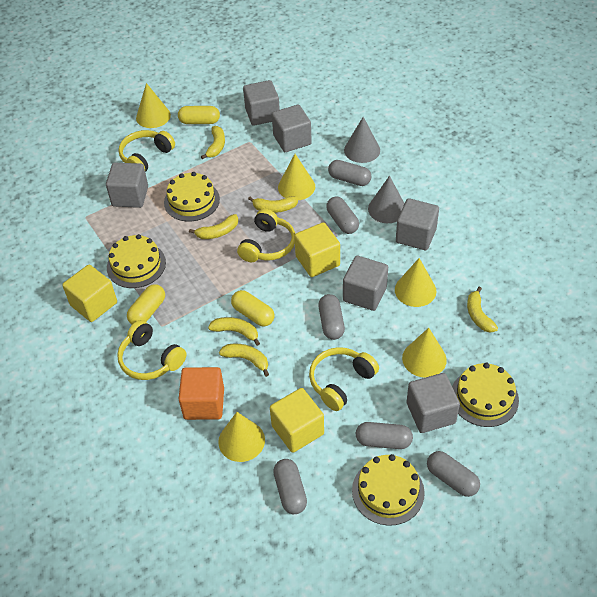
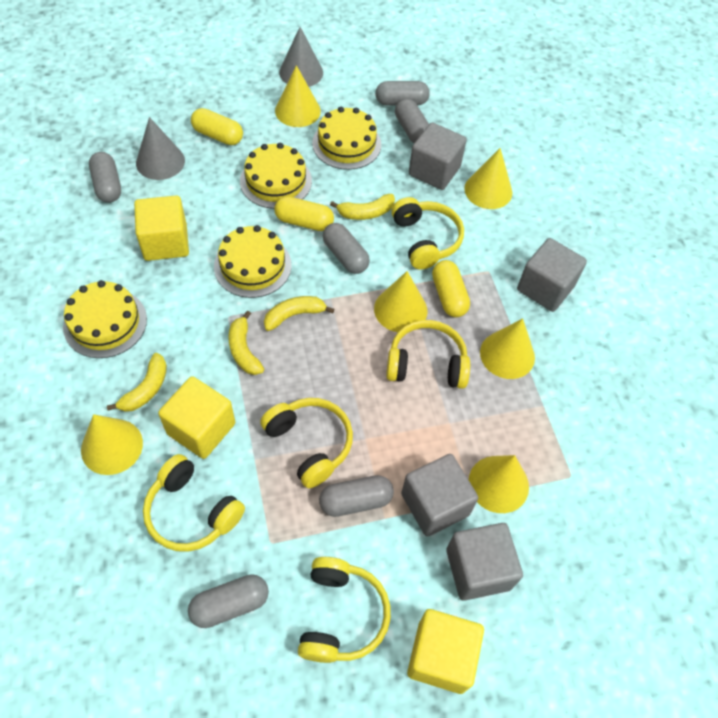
grey cube: 6 -> 4
orange cube: 1 -> 0
yellow banana: 6 -> 4
yellow cone: 5 -> 6
yellow headphones: 4 -> 5

